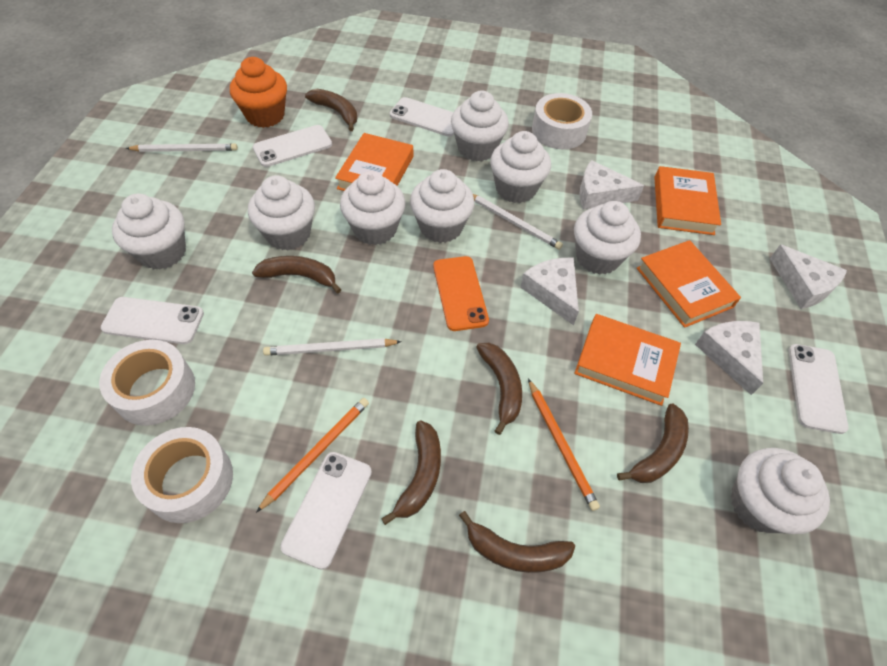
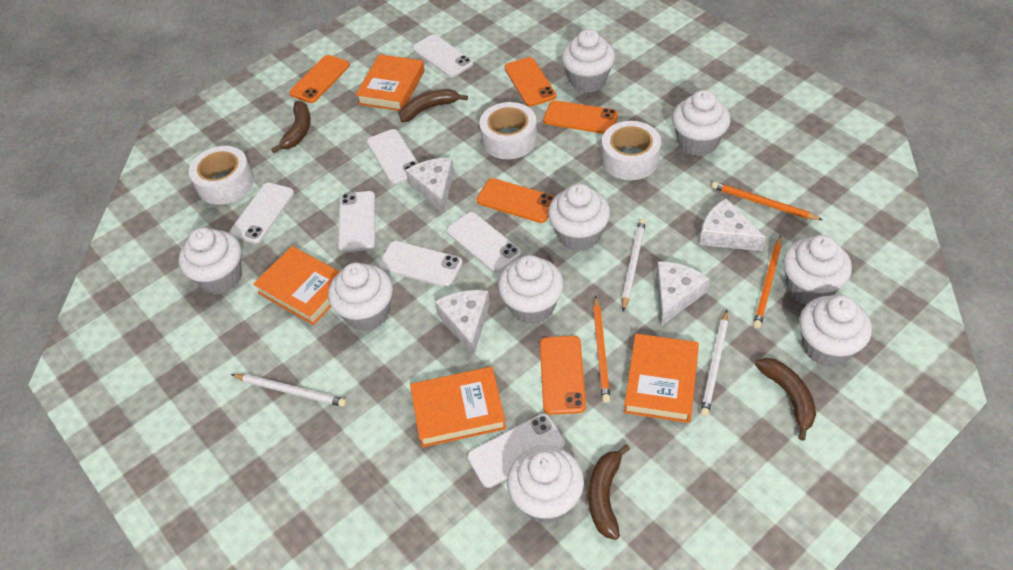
brown banana: 6 -> 4
orange cupcake: 1 -> 0
orange pencil: 2 -> 3
orange phone: 1 -> 5
white cupcake: 8 -> 9
white phone: 5 -> 7

